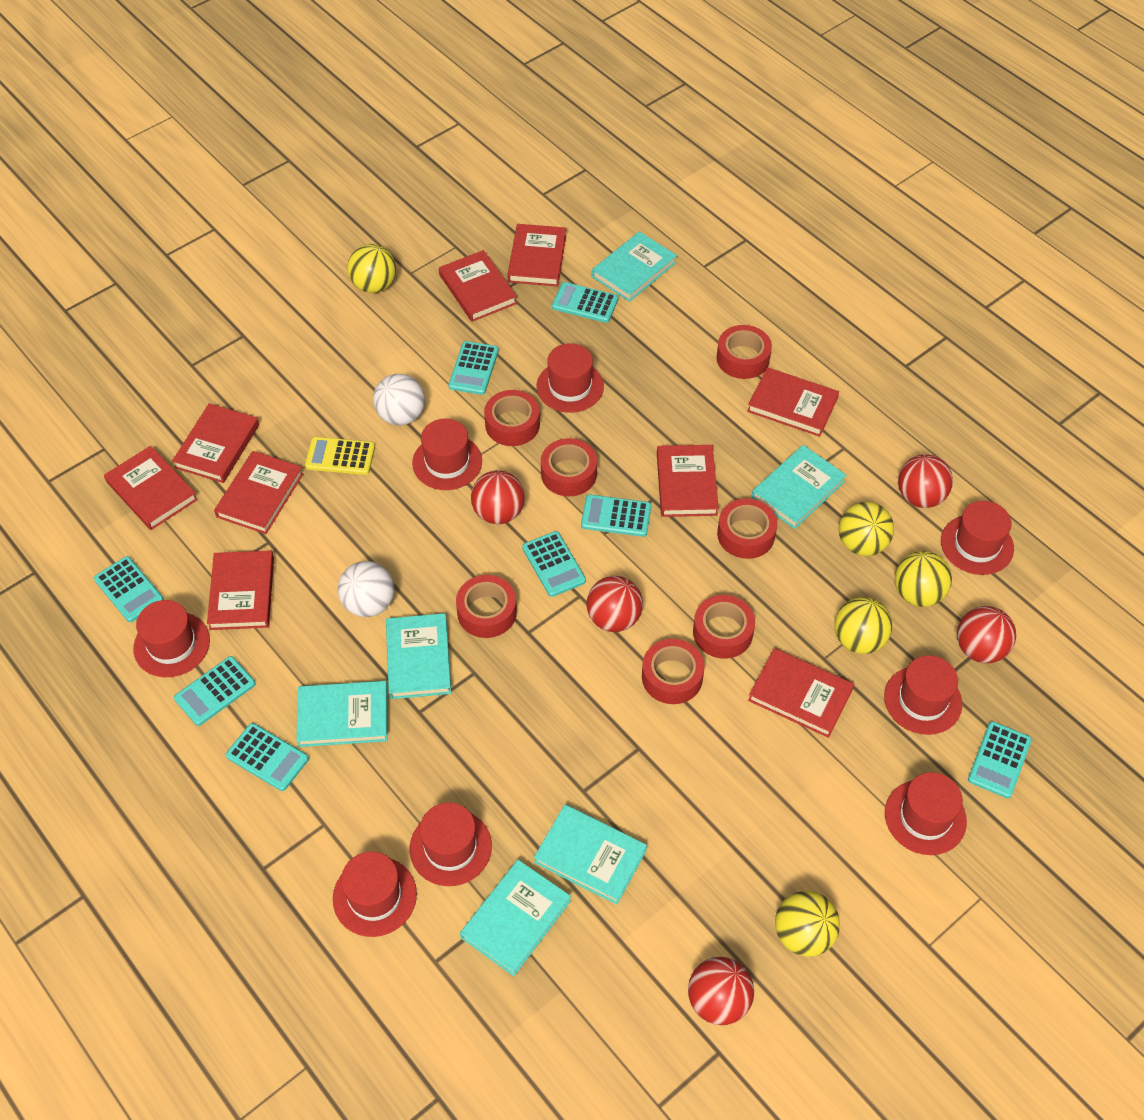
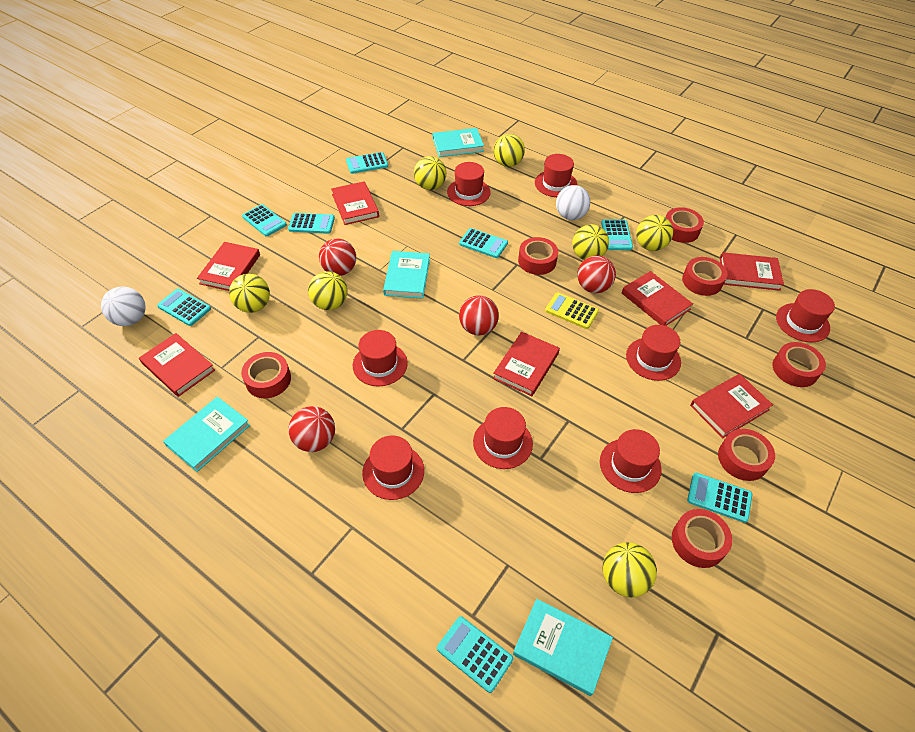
red ball: 5 -> 4
red book: 9 -> 7
turquoise book: 6 -> 4
yellow ball: 5 -> 7

